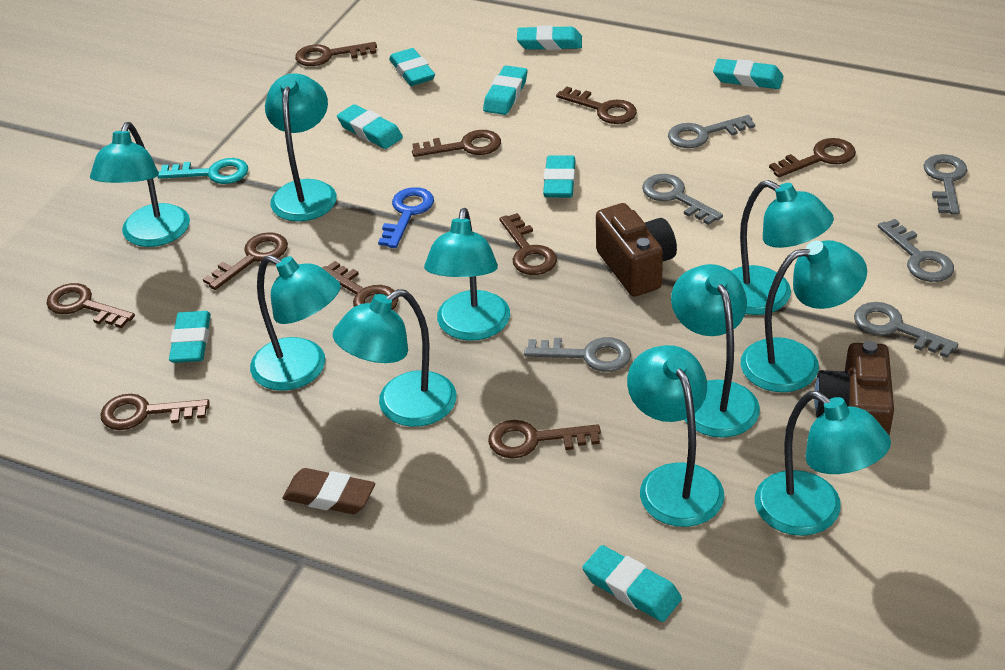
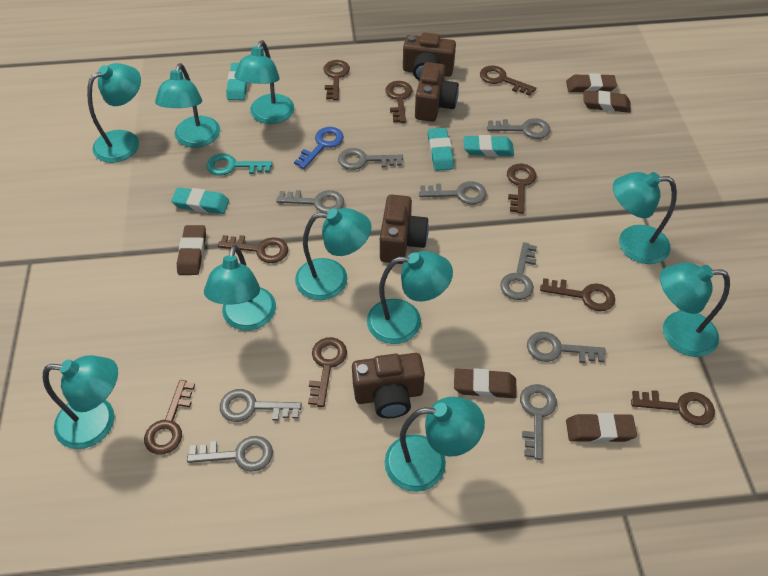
brown camera: 2 -> 4
brown eraser: 1 -> 5
brown key: 10 -> 9
grey key: 6 -> 9
turquoise eraser: 8 -> 4

